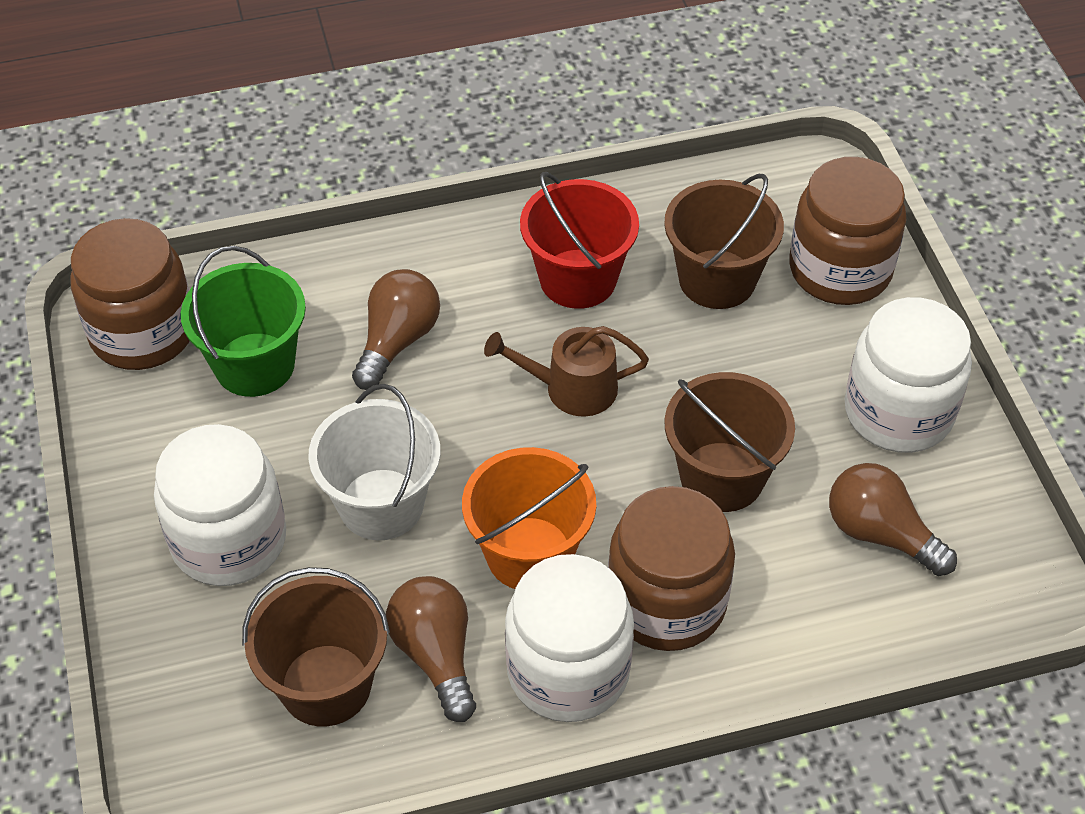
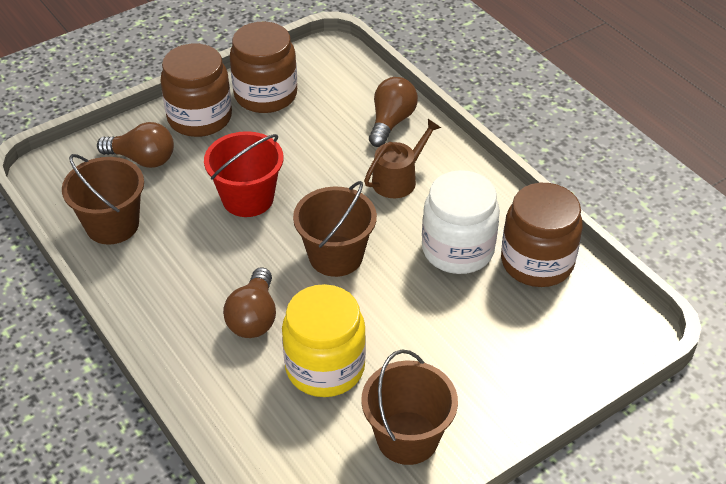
green bucket: 1 -> 0
orange bucket: 1 -> 0
white bucket: 1 -> 0
white jar: 3 -> 1
yellow jar: 0 -> 1

